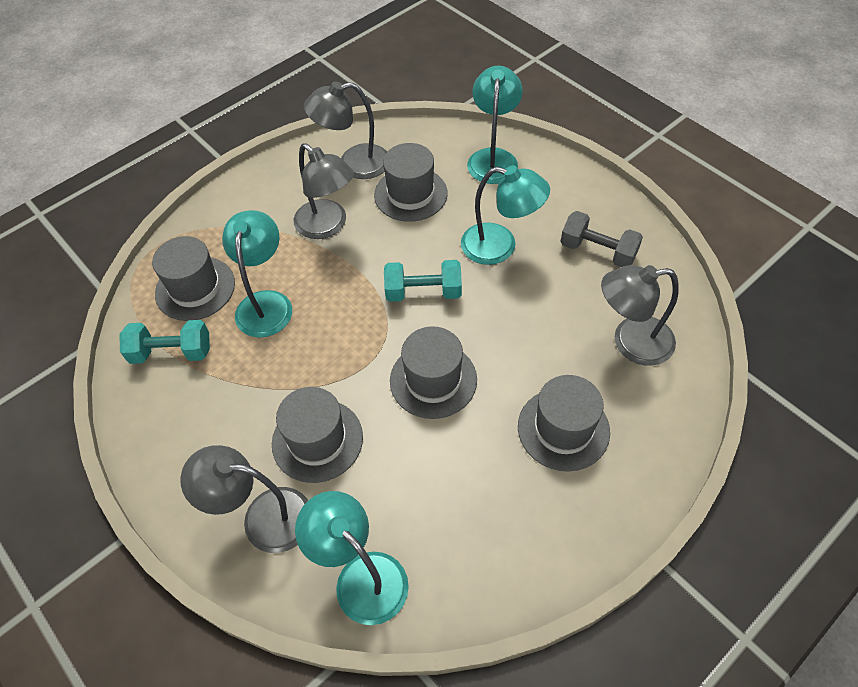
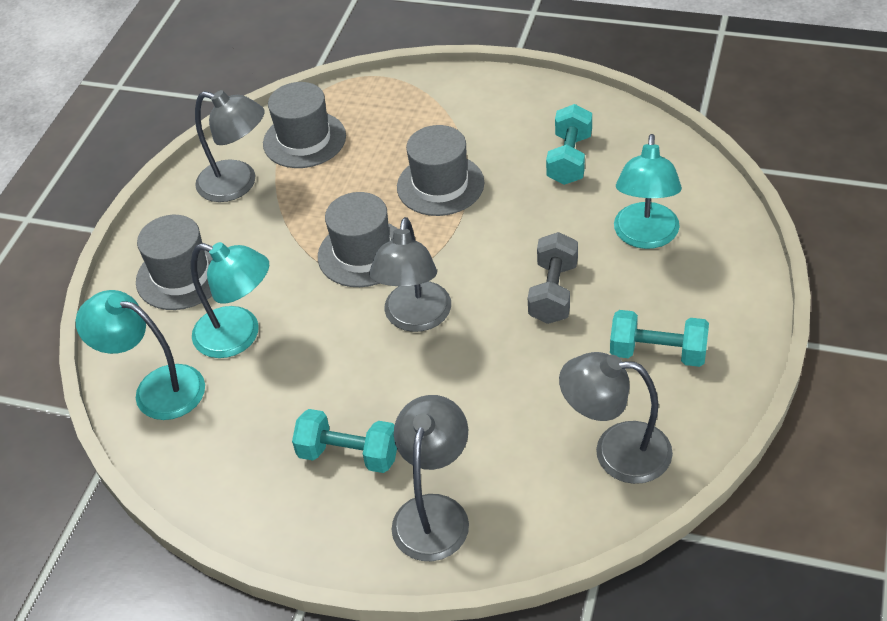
grey hat: 5 -> 4
turquoise dumbbell: 2 -> 3
turquoise lamp: 4 -> 3

